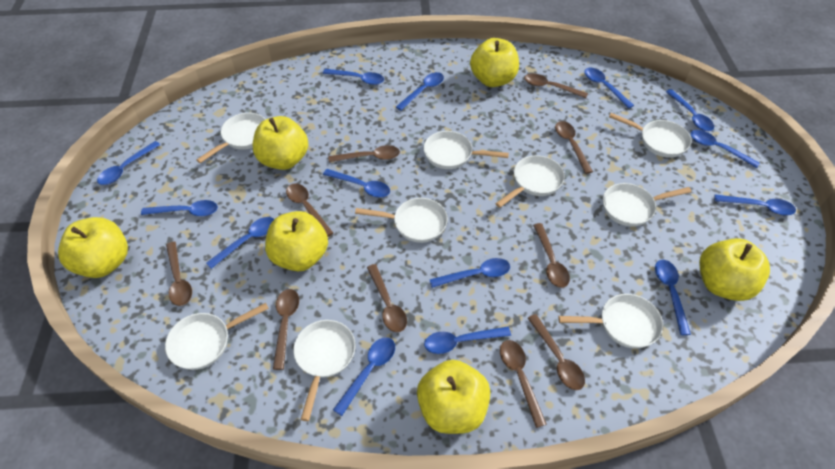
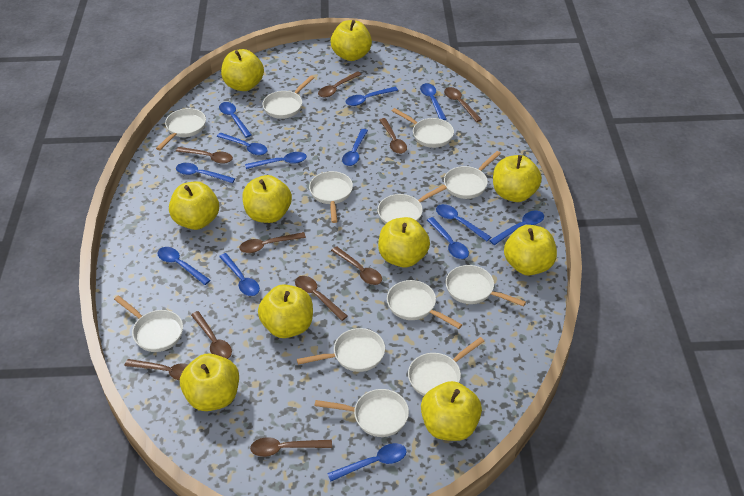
blue spoon: 14 -> 13
white pan: 9 -> 12
yellow apple: 6 -> 10

